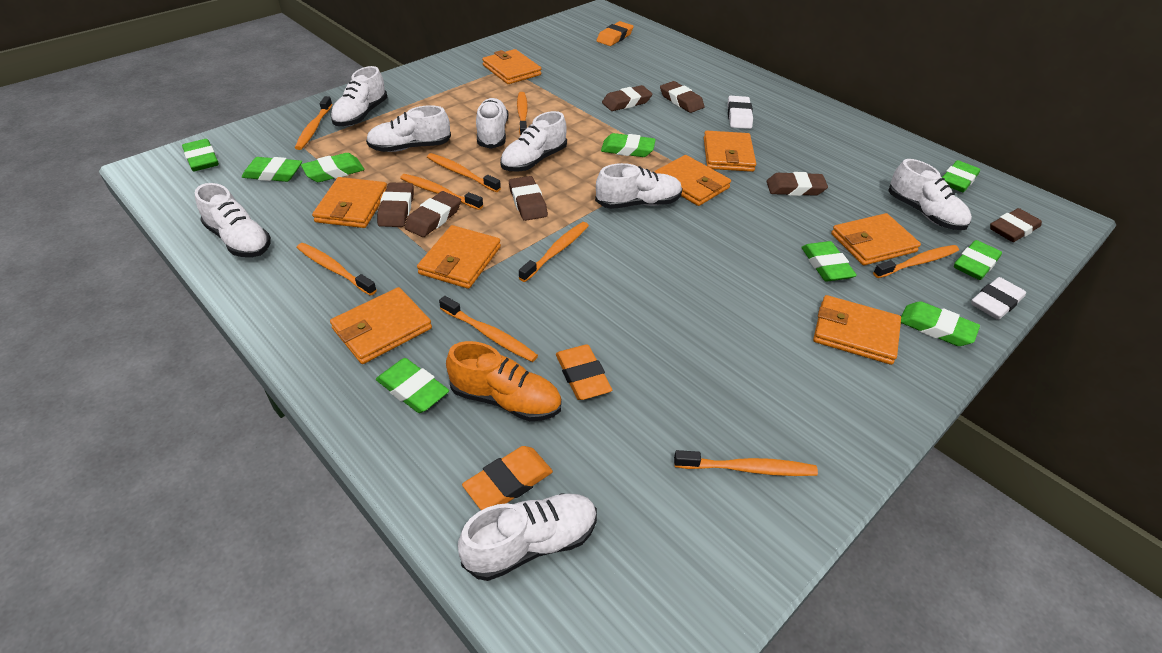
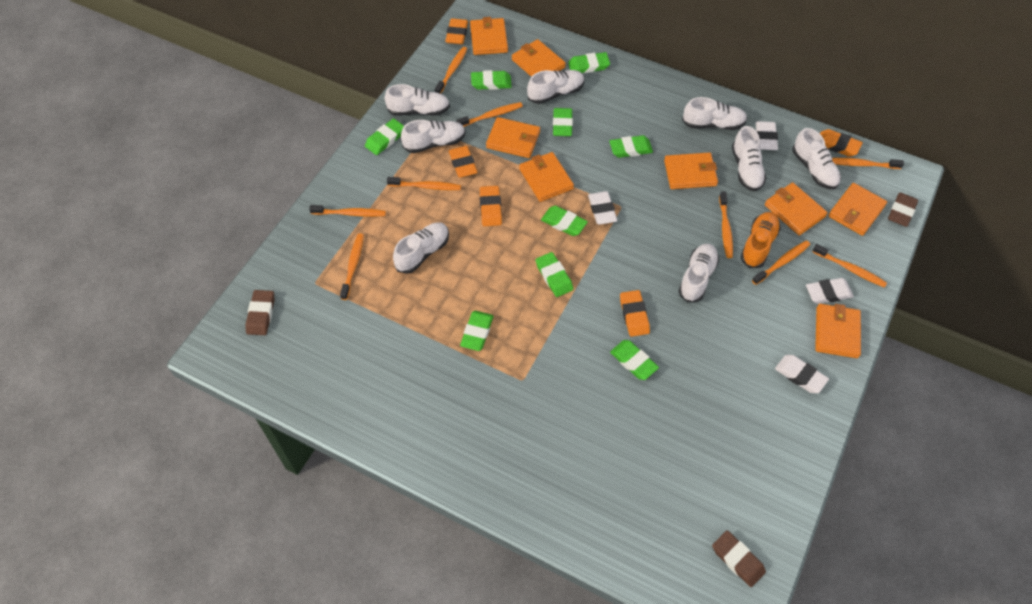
brown eraser: 7 -> 3
orange eraser: 3 -> 5
white eraser: 2 -> 4

